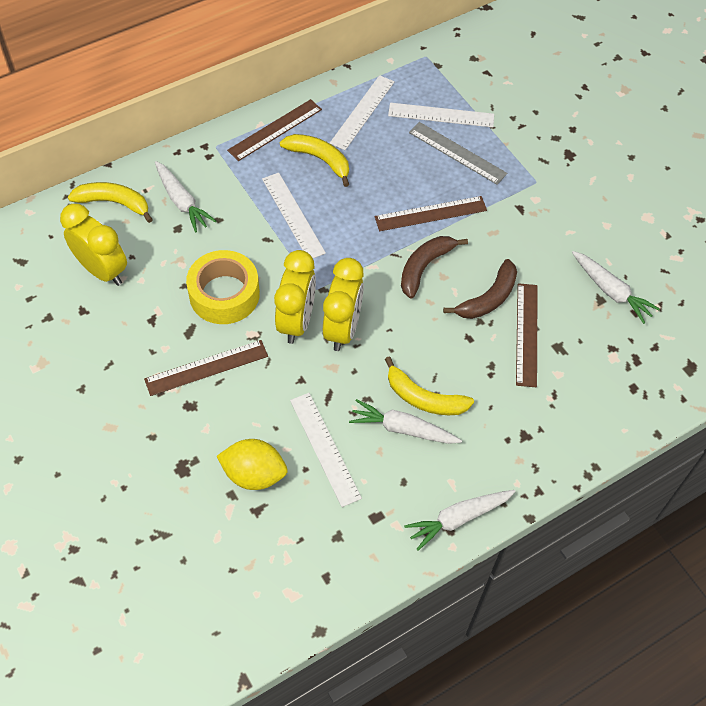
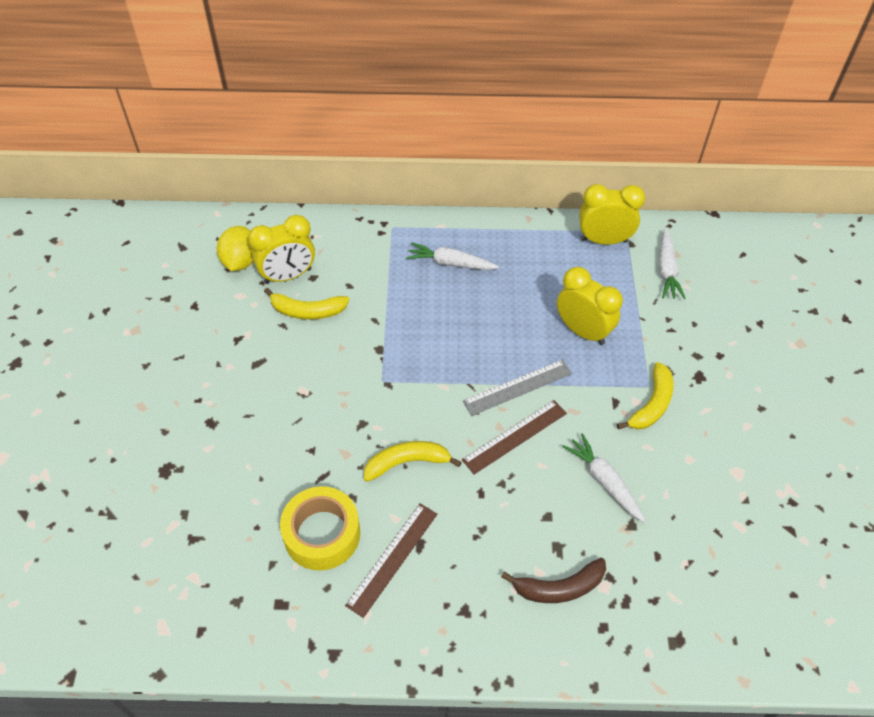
brown banana: 2 -> 1
brown ruler: 4 -> 2
white carrot: 4 -> 3
white ruler: 4 -> 0

